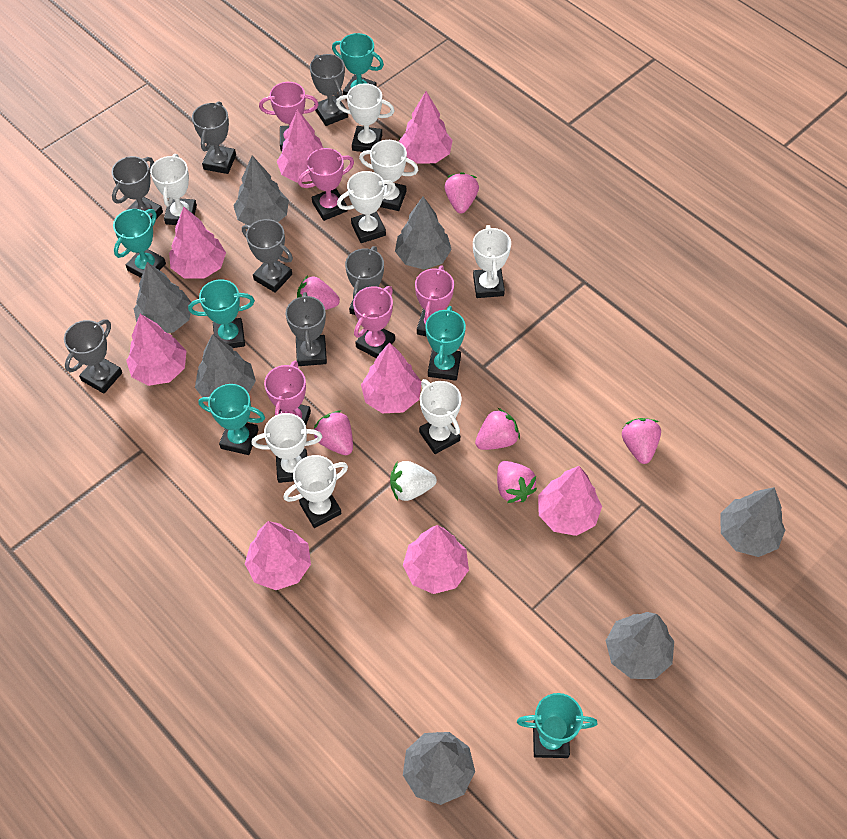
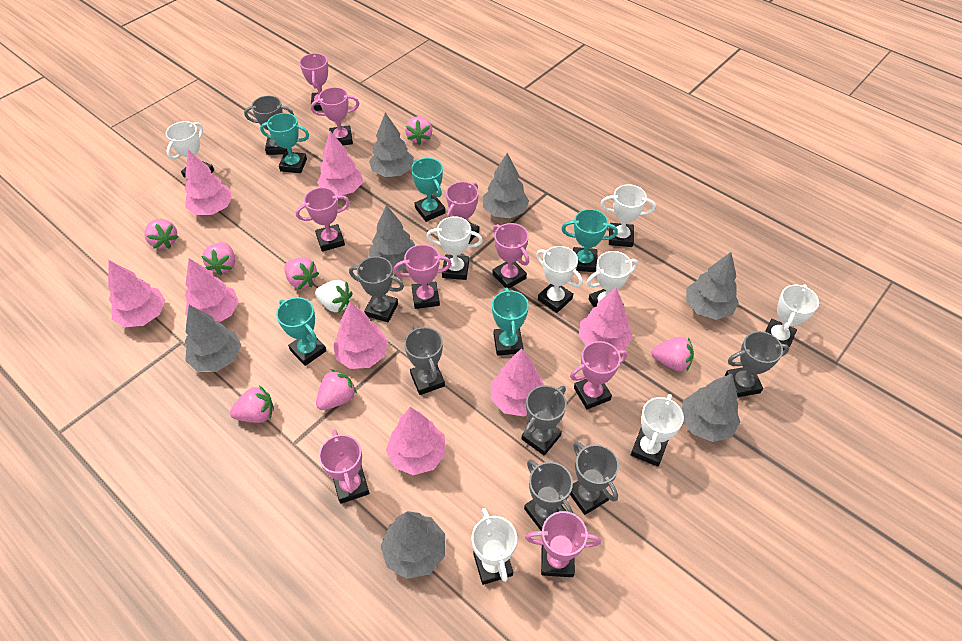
pink strawberry: 6 -> 7
pink trophy: 5 -> 9
turquoise trophy: 6 -> 5

